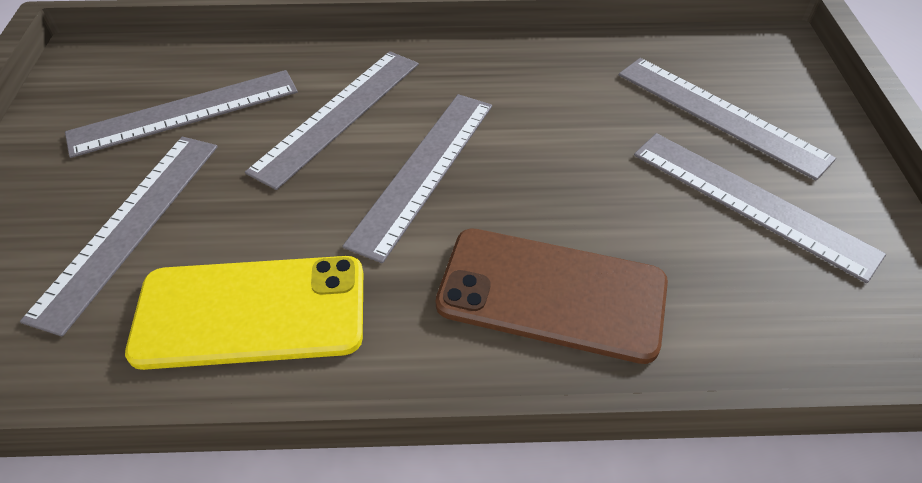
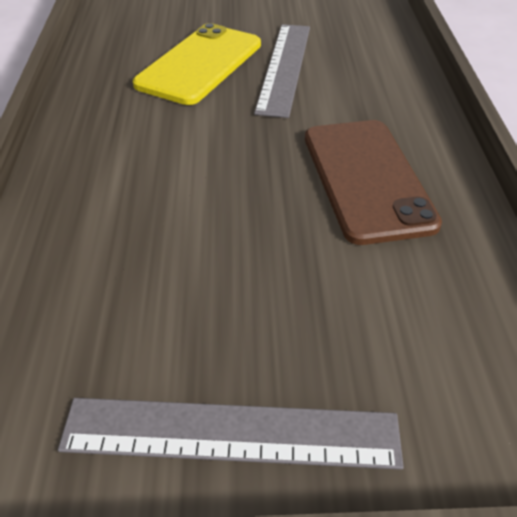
grey ruler: 6 -> 2

